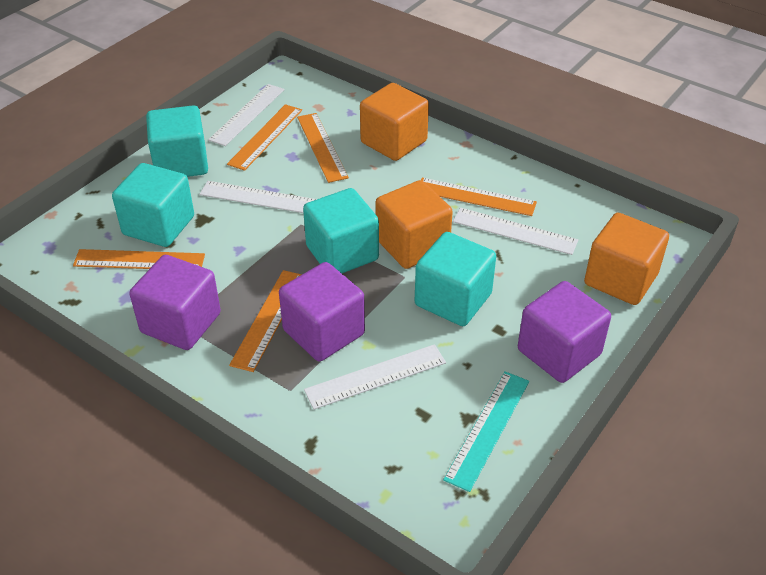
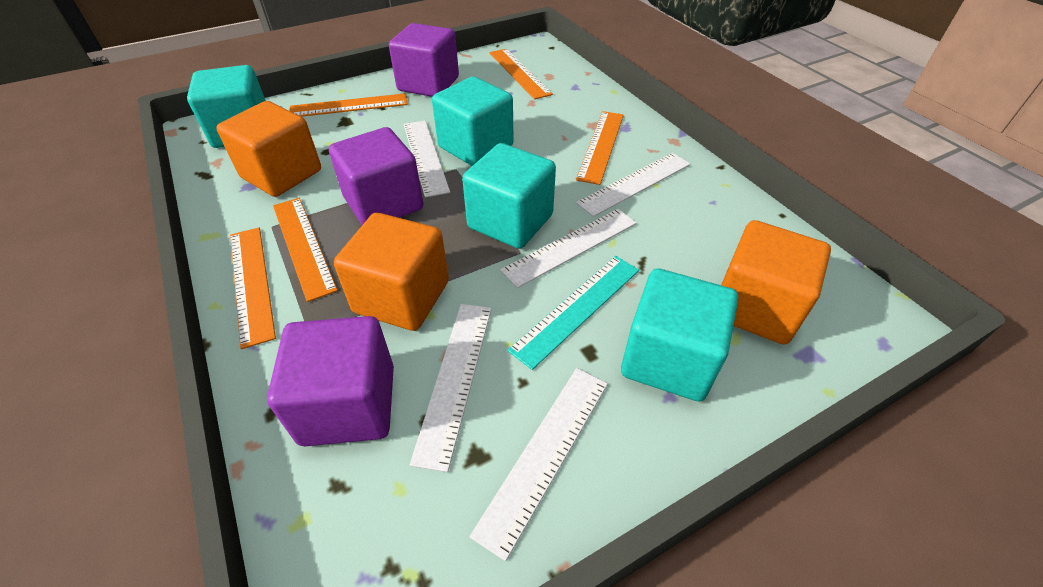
white ruler: 4 -> 5

